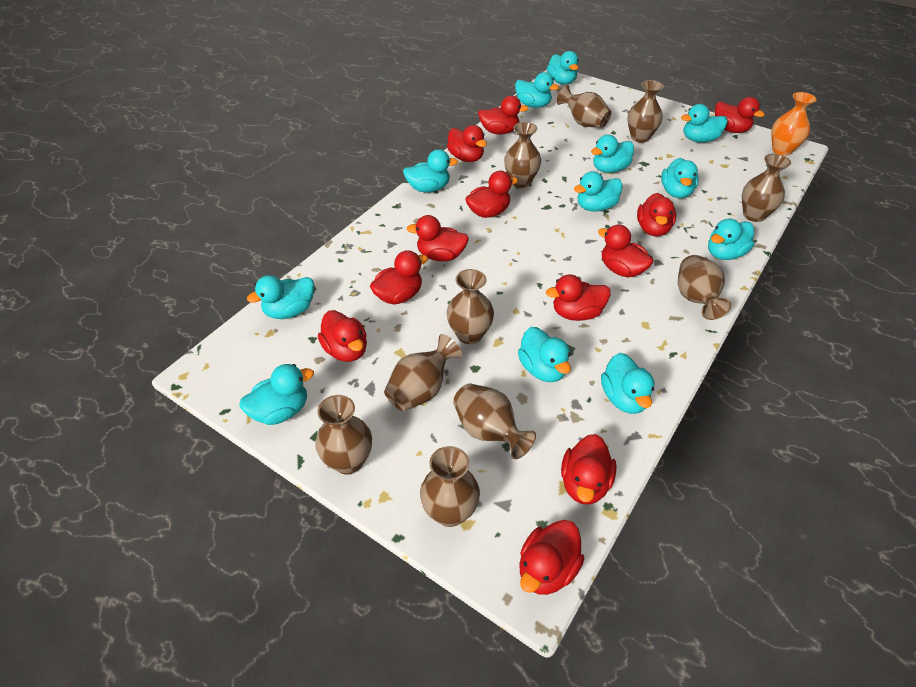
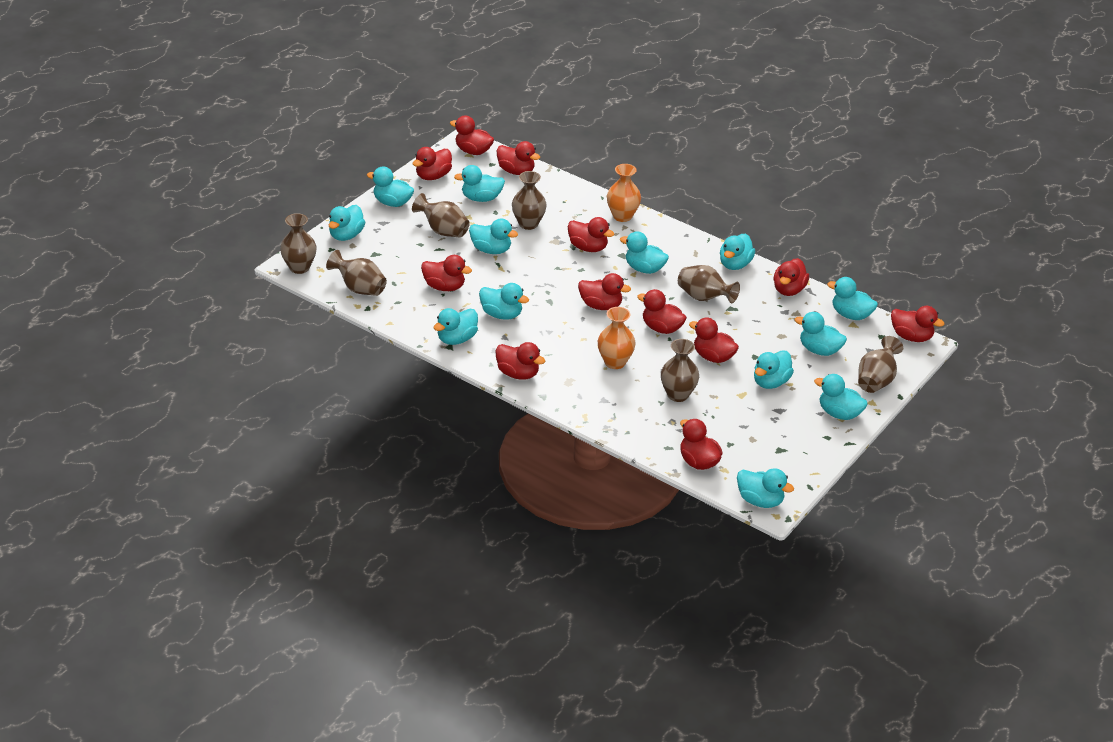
brown vase: 10 -> 7
orange vase: 1 -> 2
turquoise duck: 12 -> 13

